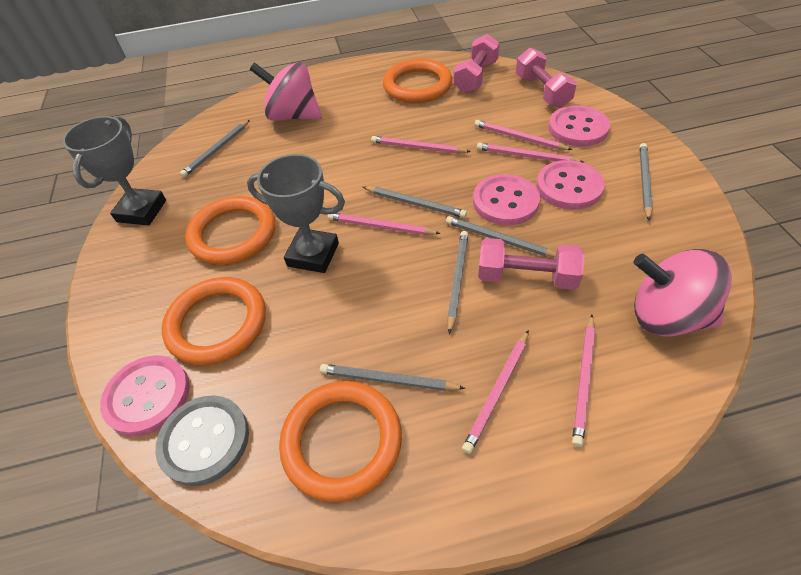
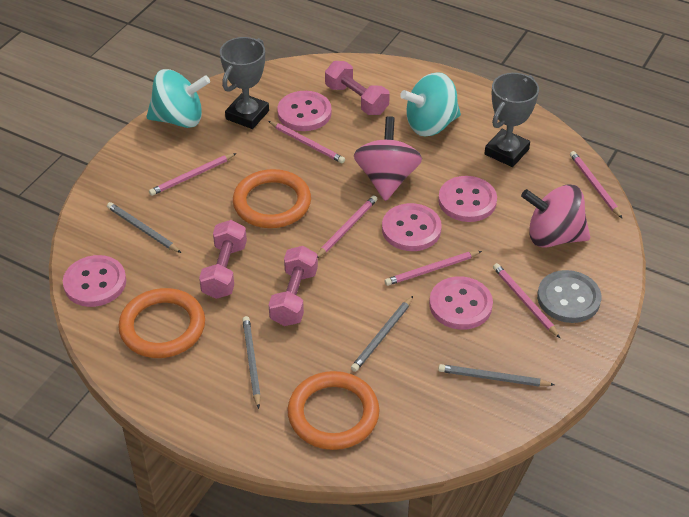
grey pencil: 6 -> 4
orange ring: 4 -> 3
pink button: 4 -> 5
turquoise spinning top: 0 -> 2

